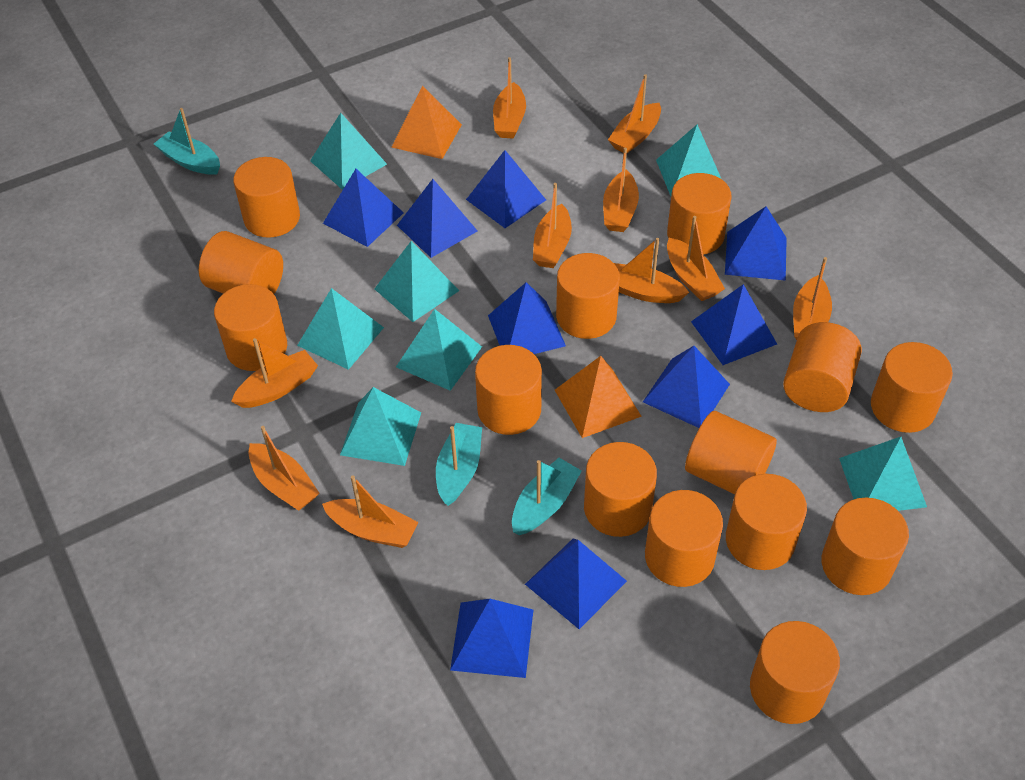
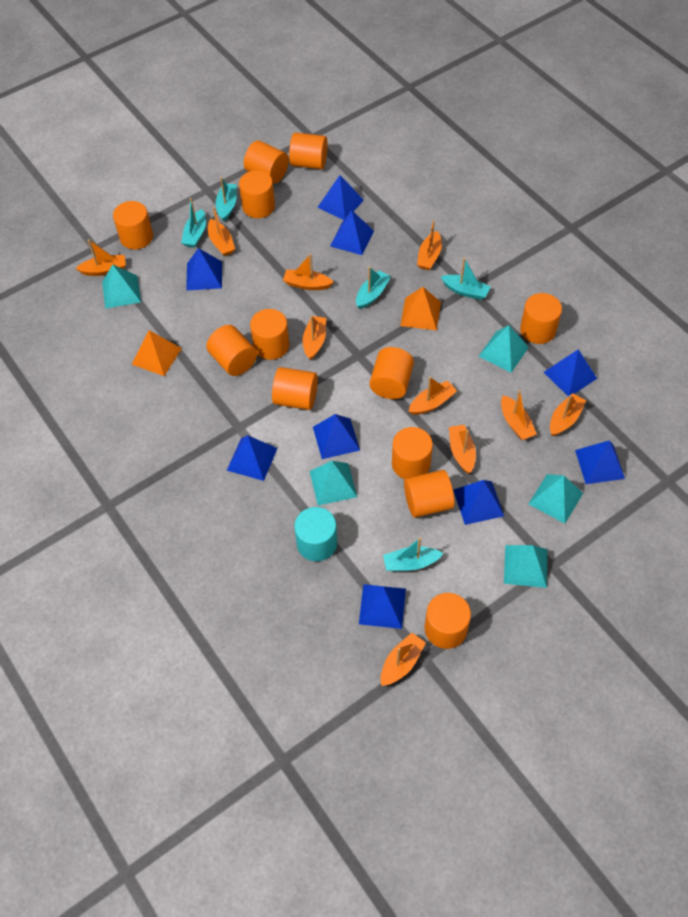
orange cylinder: 14 -> 12
turquoise boat: 3 -> 5
turquoise cylinder: 0 -> 1
turquoise pyramid: 7 -> 5

